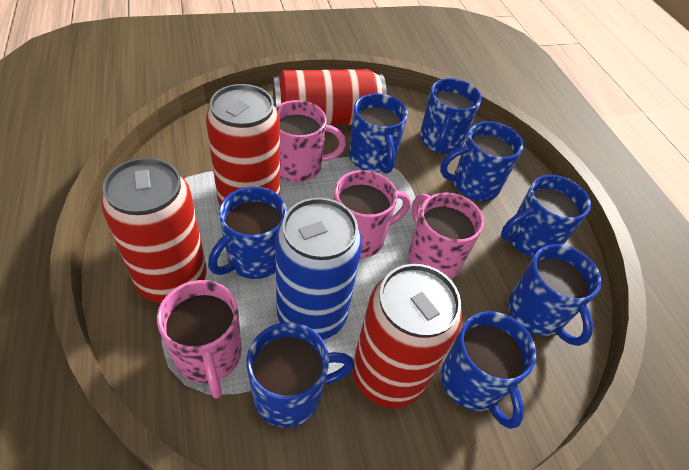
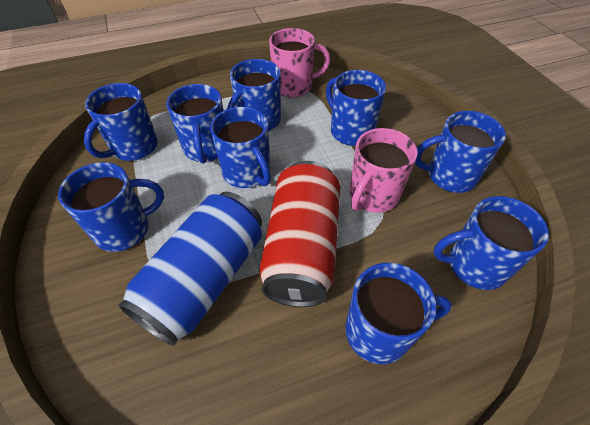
blue mug: 8 -> 9
pink mug: 4 -> 2
red can: 4 -> 1

